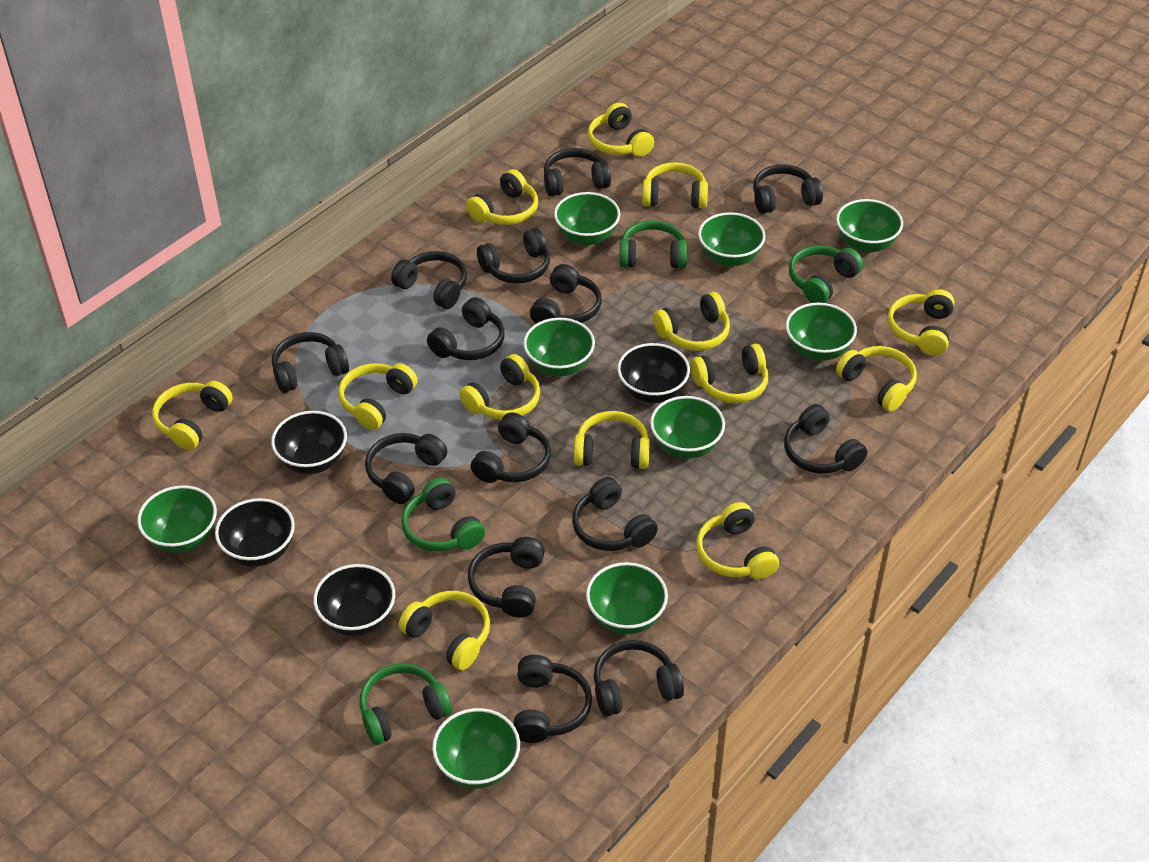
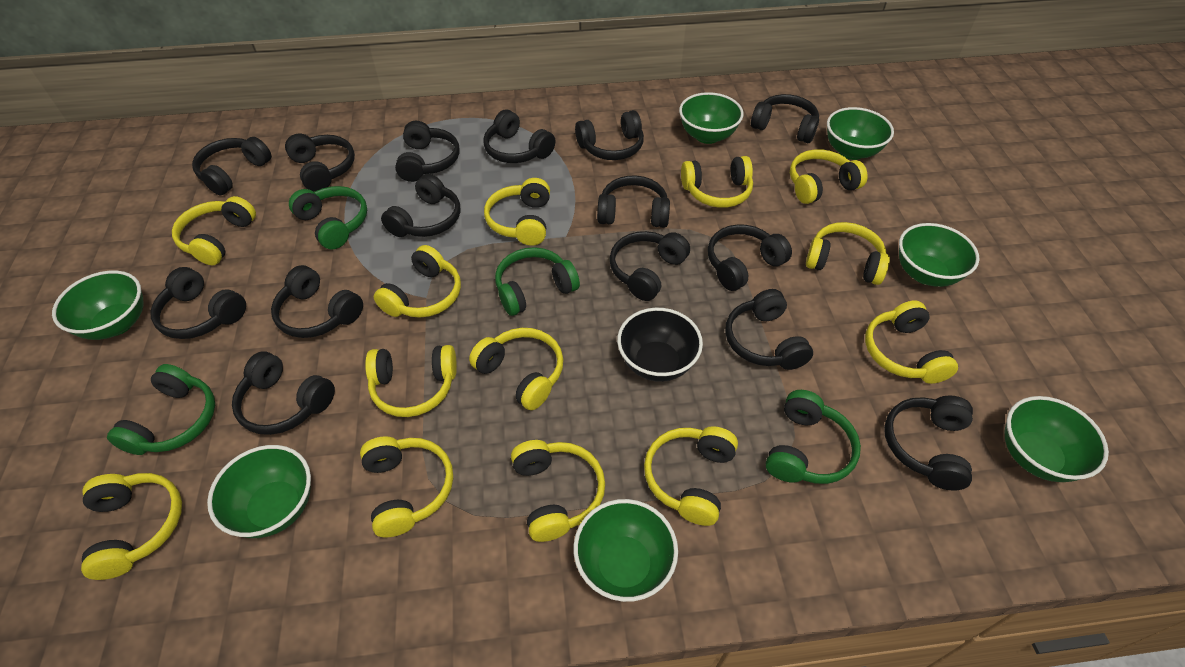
black bowl: 4 -> 1
black headphones: 14 -> 15
green bowl: 9 -> 7

